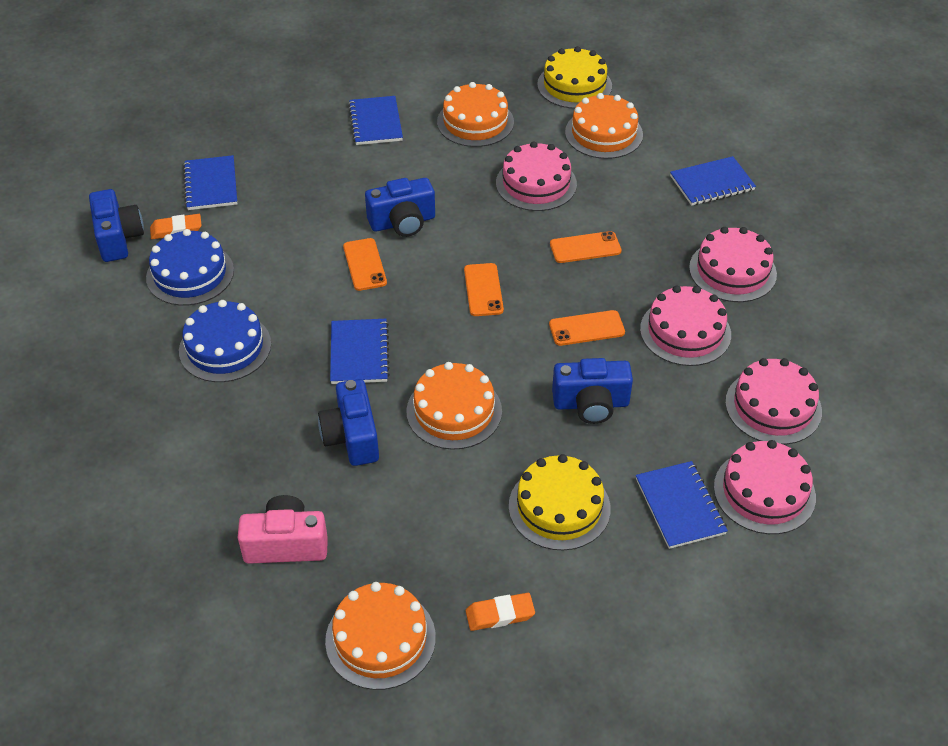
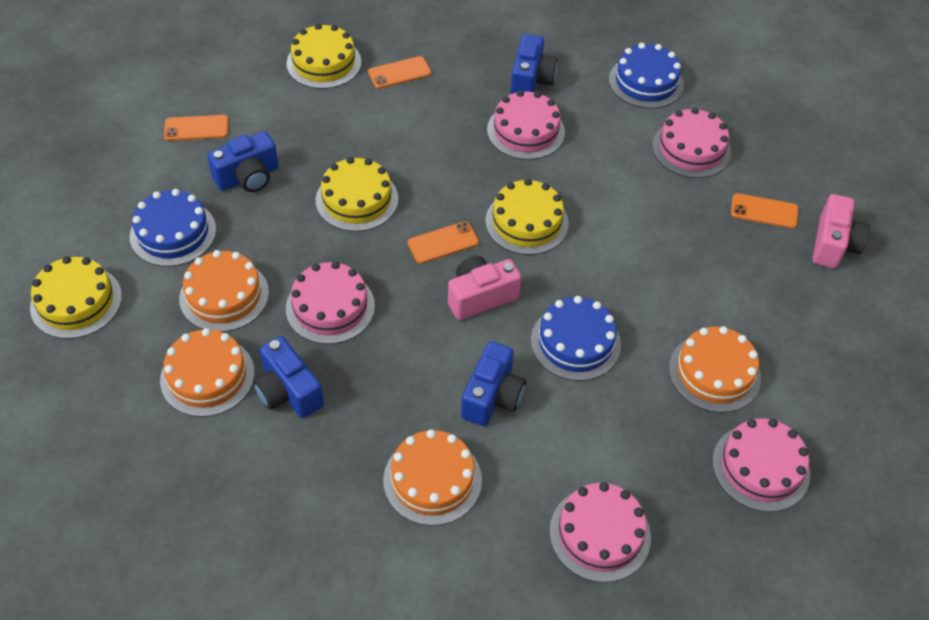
blue cake: 2 -> 3
blue notebook: 5 -> 0
orange eraser: 2 -> 0
pink camera: 1 -> 2
yellow cake: 2 -> 4

